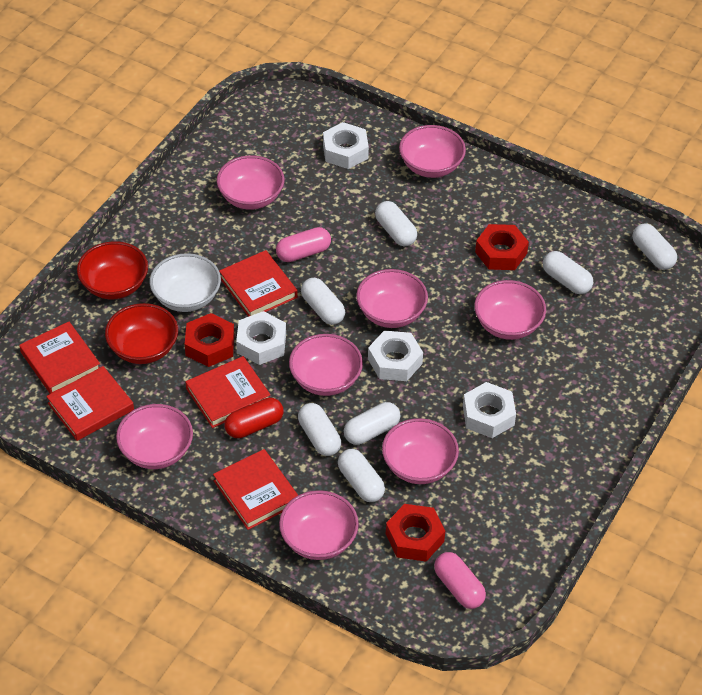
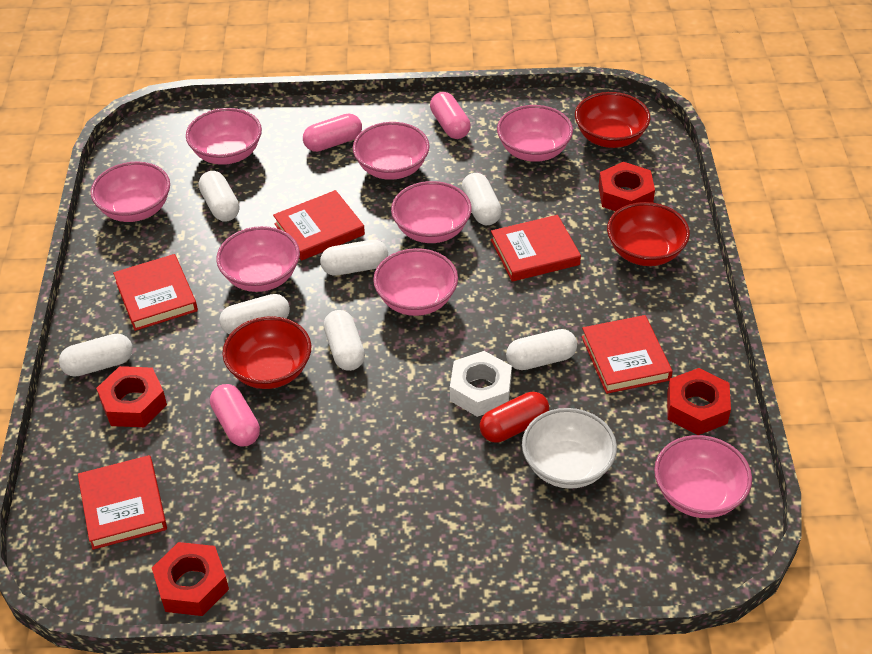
pink capsule: 2 -> 3
red bowl: 2 -> 3
red nut: 3 -> 4
white nut: 4 -> 1

